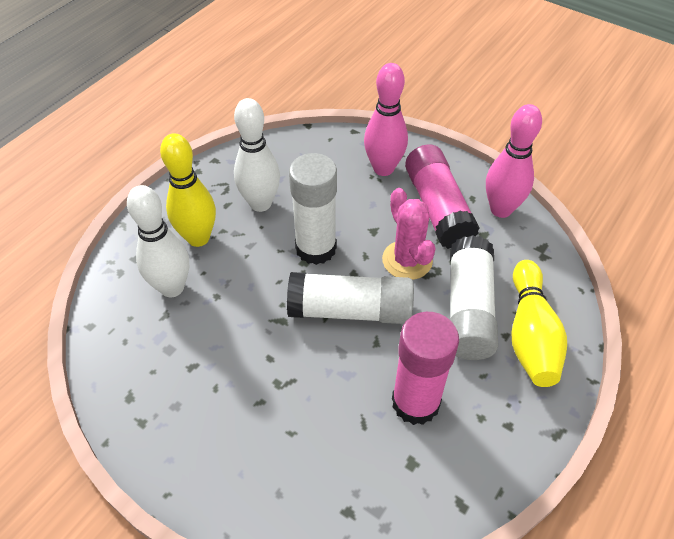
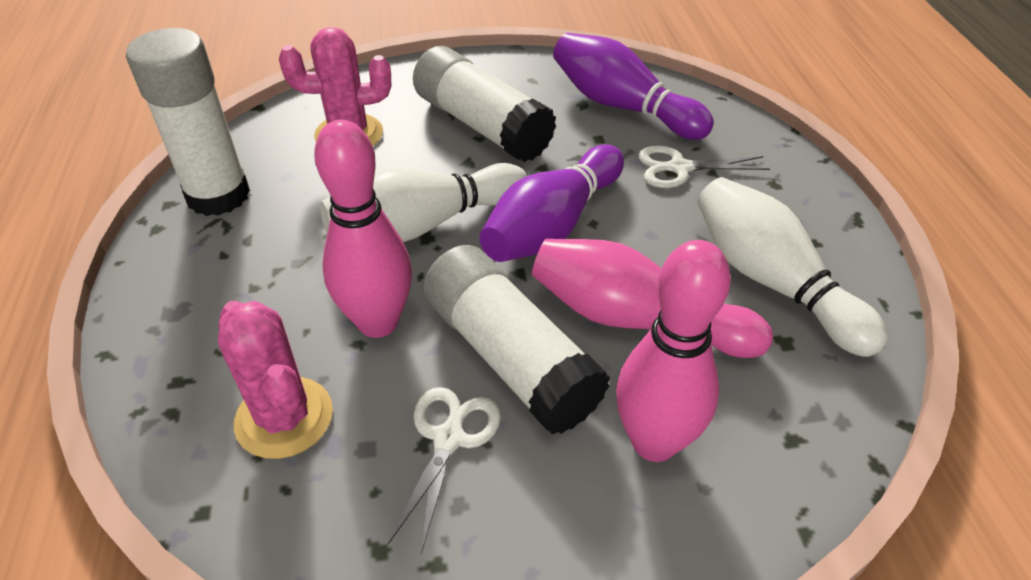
pink bowling pin: 2 -> 3
pink cactus: 1 -> 2
pink glue stick: 2 -> 0
purple bowling pin: 0 -> 2
white scissors: 0 -> 2
yellow bowling pin: 2 -> 0

